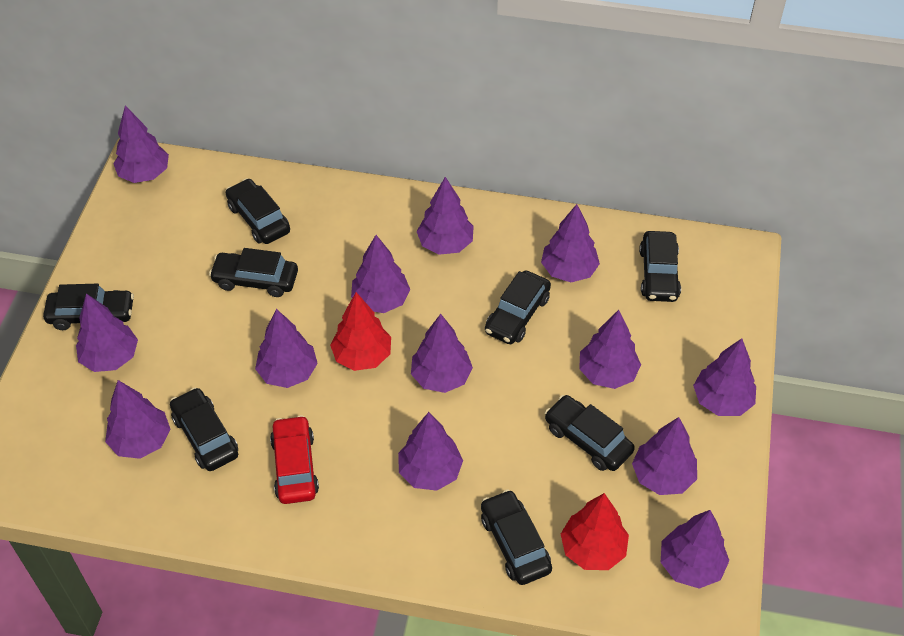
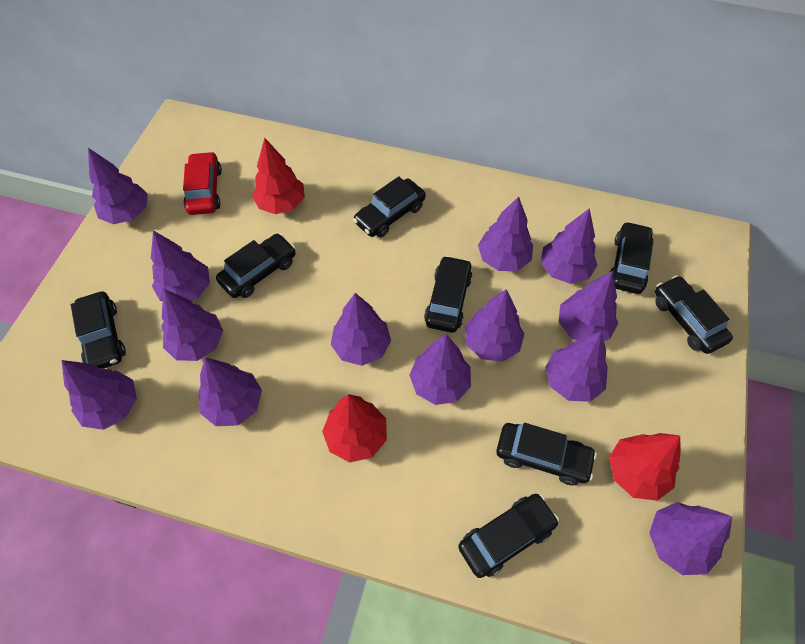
red tree: 2 -> 3

